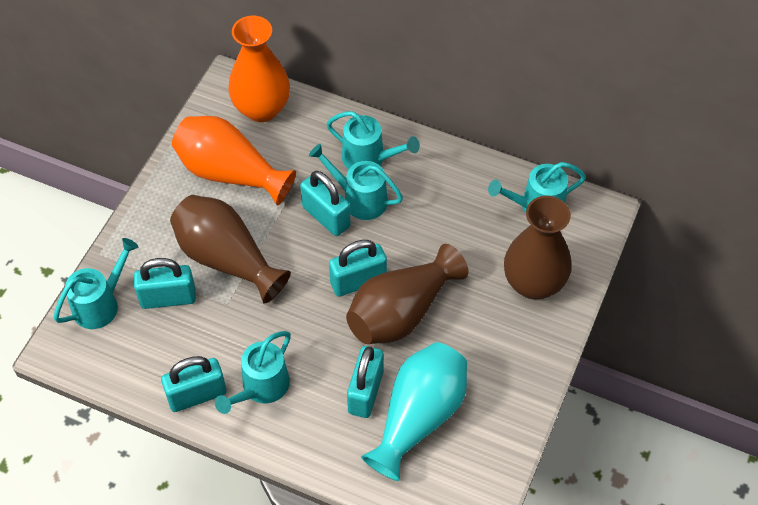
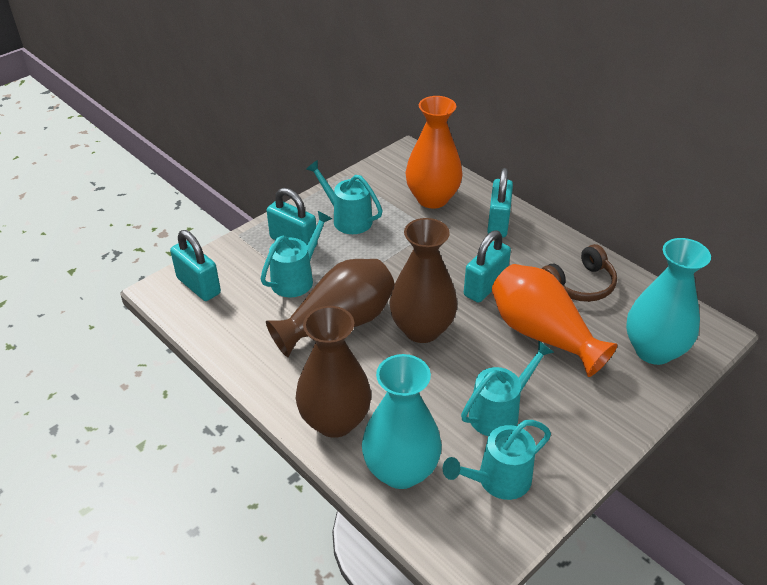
brown headphones: 0 -> 1
turquoise padlock: 5 -> 4
turquoise vase: 1 -> 2
turquoise watering can: 5 -> 4

